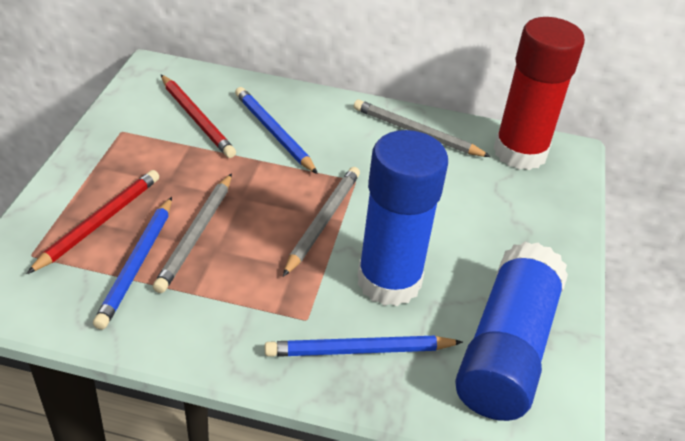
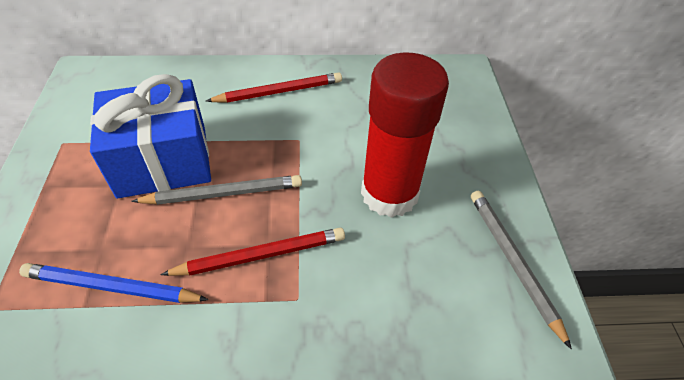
blue gift: 0 -> 1
blue glue stick: 2 -> 0
blue pencil: 3 -> 1
grey pencil: 3 -> 2

